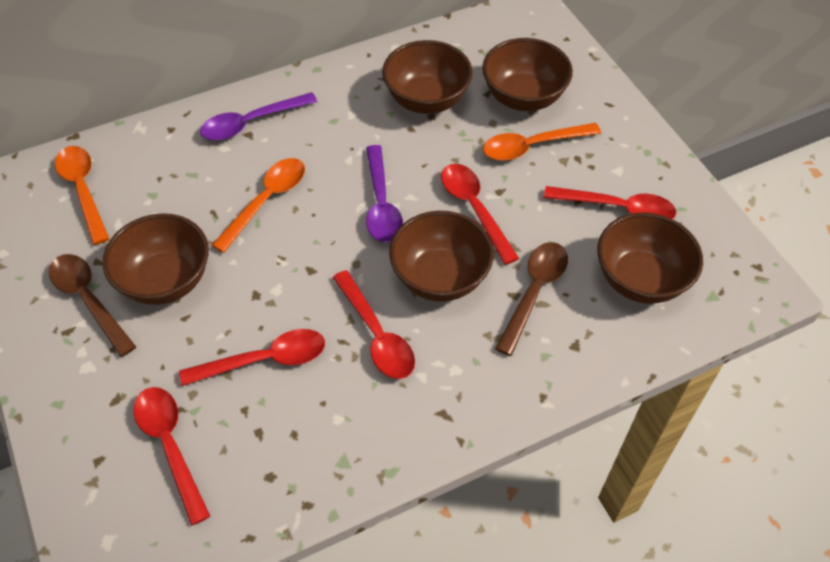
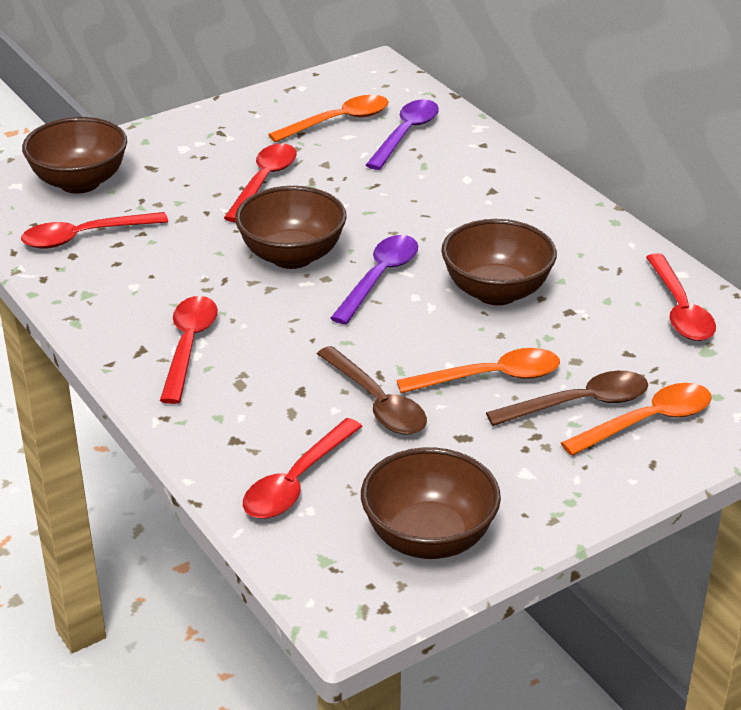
brown bowl: 5 -> 4

